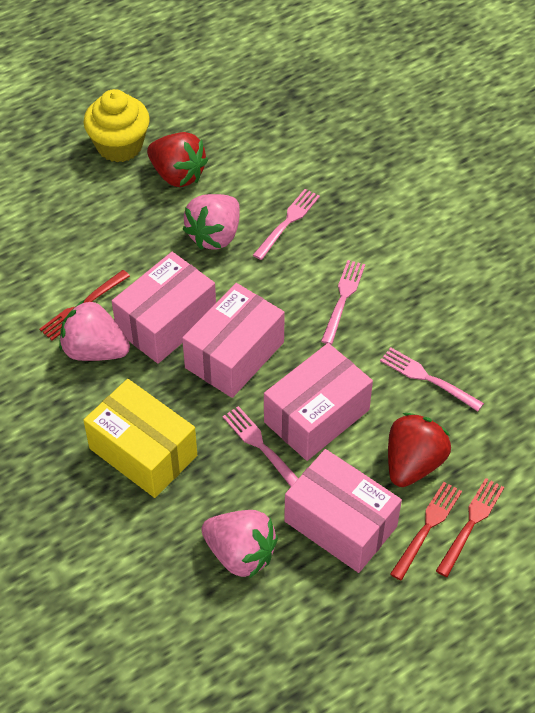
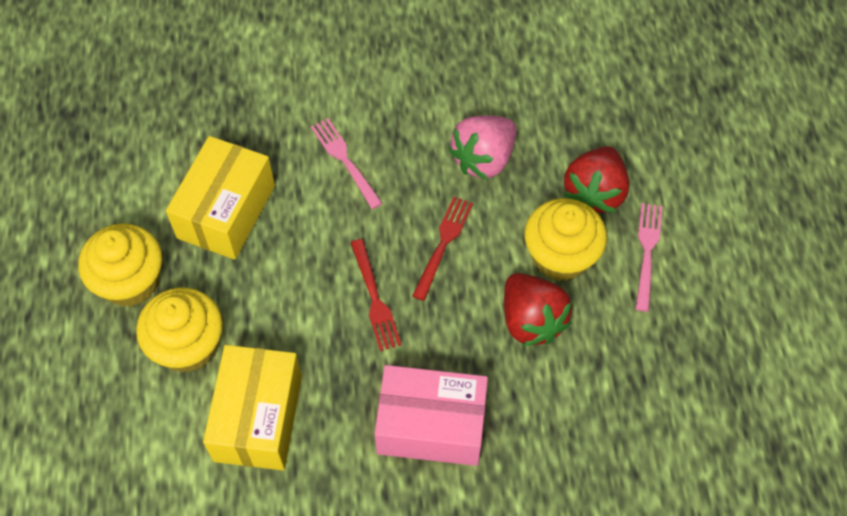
pink box: 4 -> 1
pink fork: 4 -> 2
pink strawberry: 3 -> 1
red fork: 3 -> 2
yellow box: 1 -> 2
yellow cupcake: 1 -> 3

